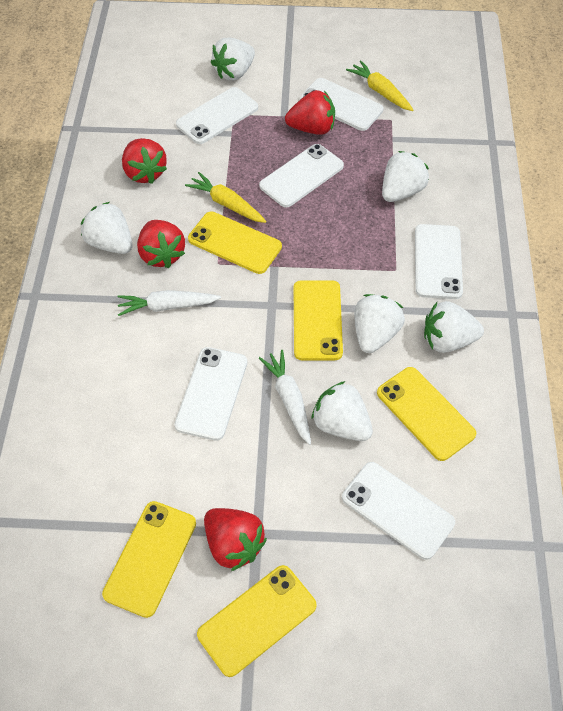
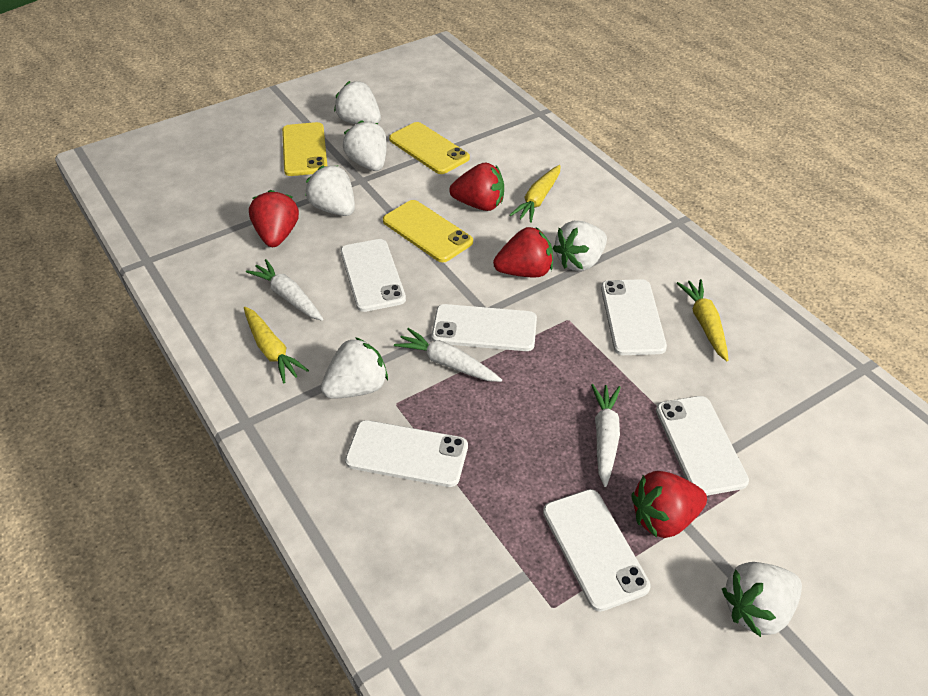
white carrot: 2 -> 3
yellow carrot: 2 -> 3
yellow phone: 5 -> 3

